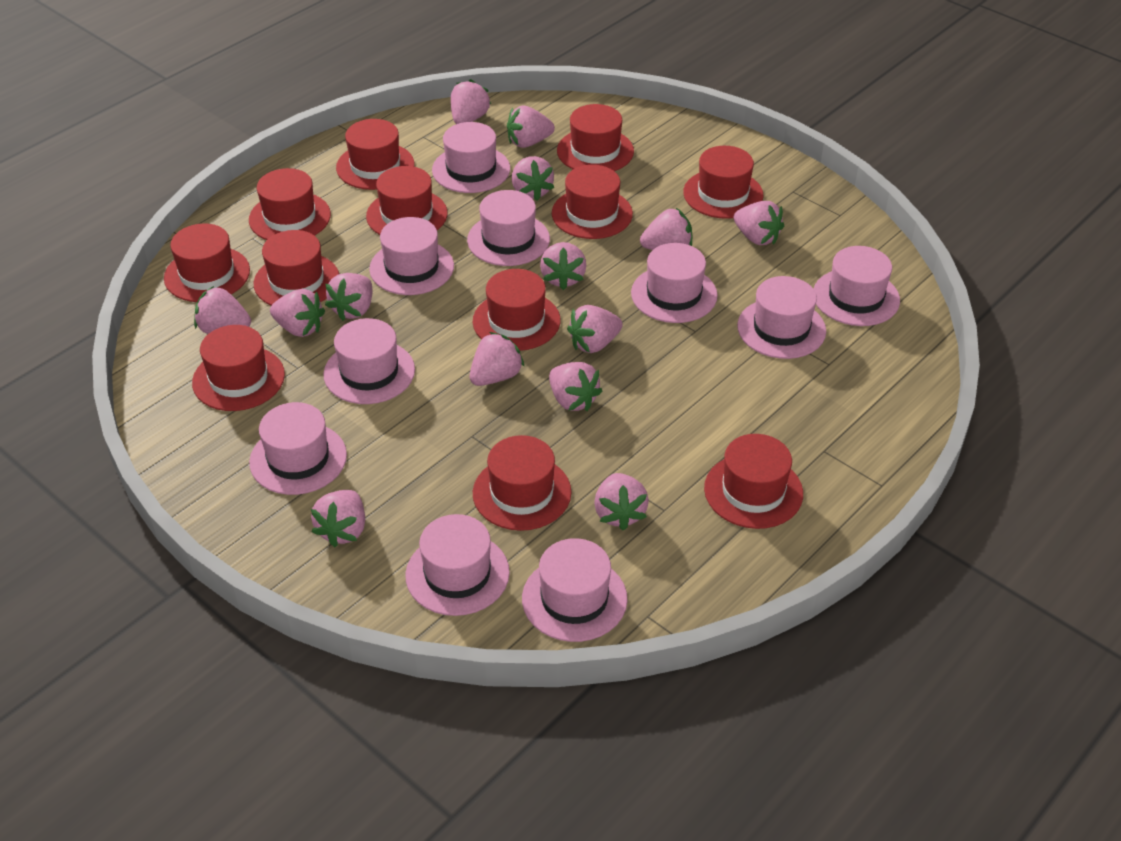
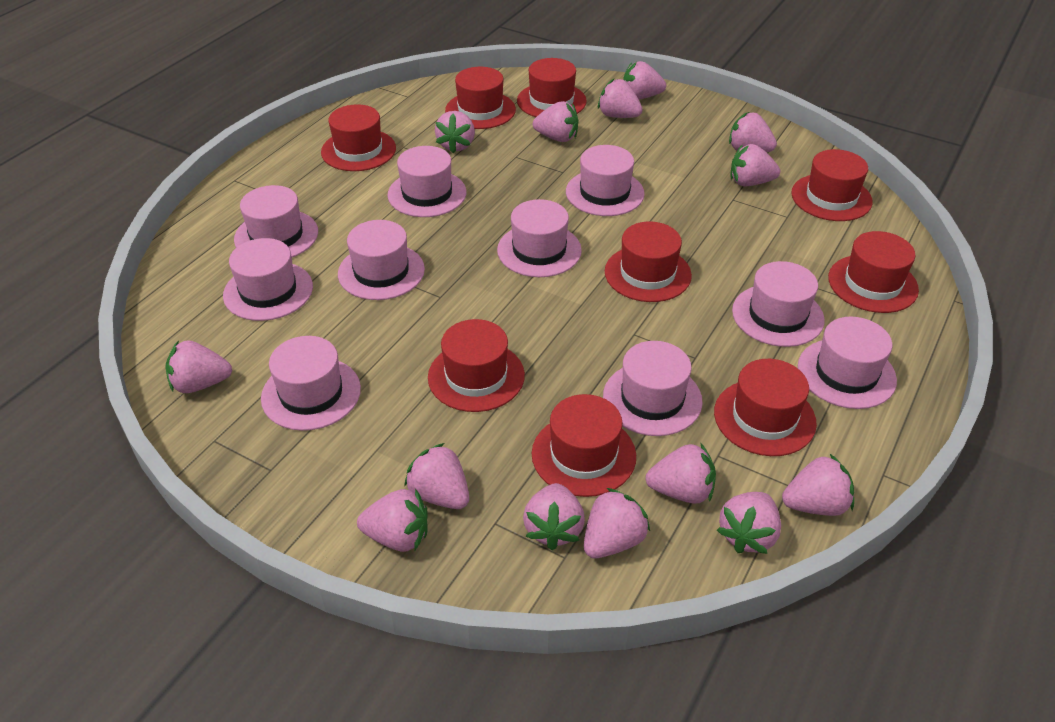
red hat: 12 -> 9

